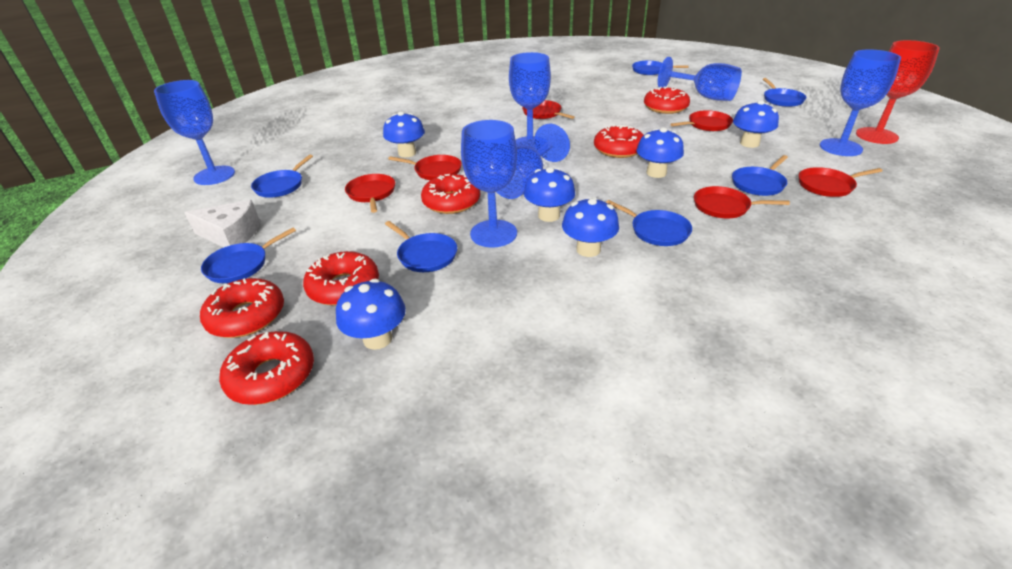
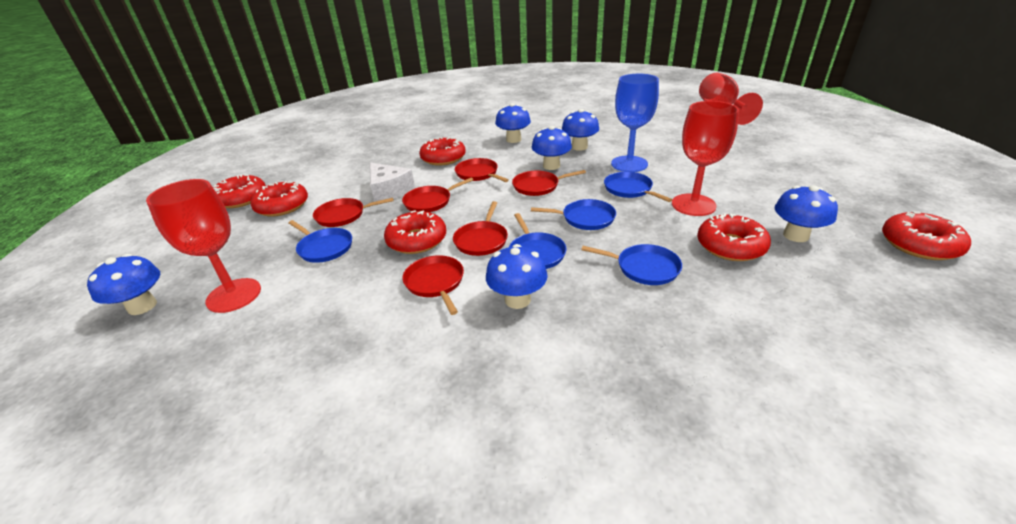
blue goblet: 6 -> 1
blue pan: 7 -> 5
red goblet: 1 -> 3

